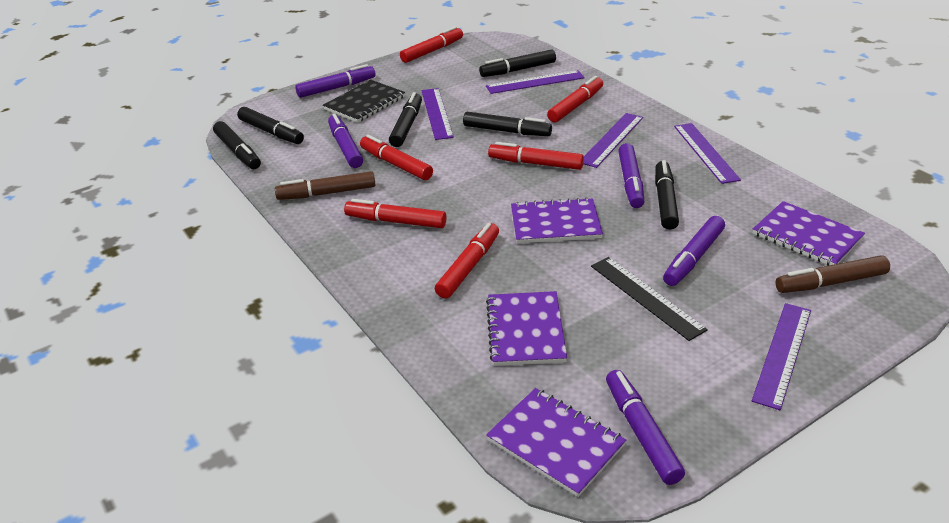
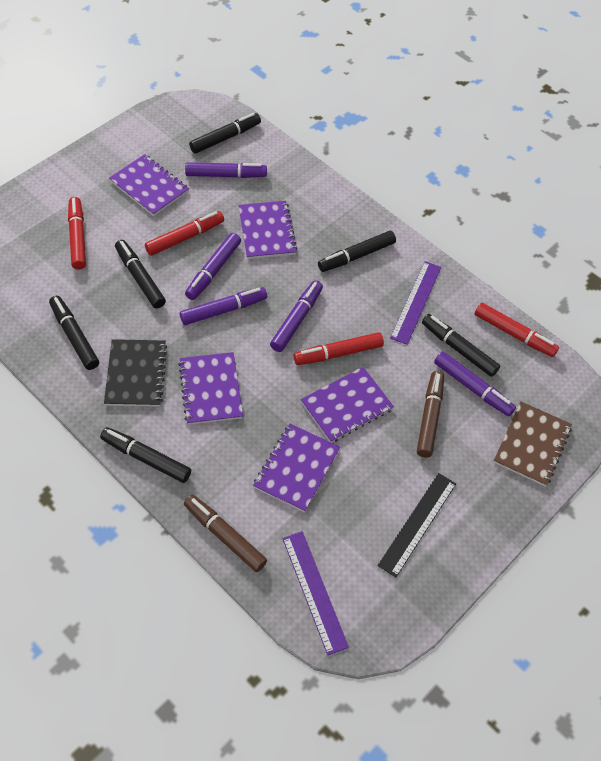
brown notebook: 0 -> 1
purple notebook: 4 -> 5
purple ruler: 5 -> 2
red marker: 6 -> 4

